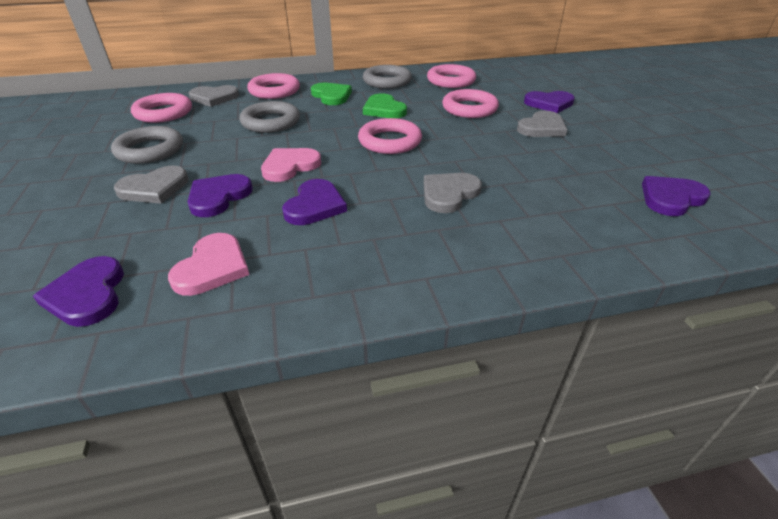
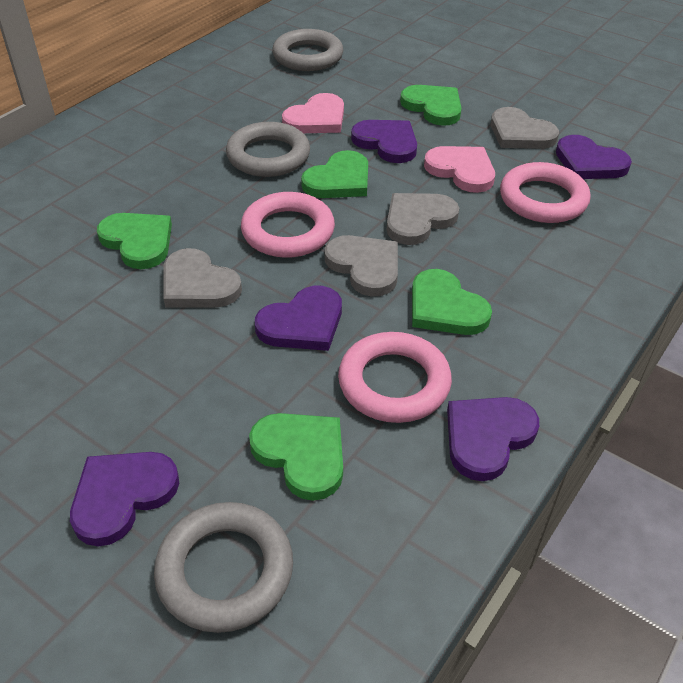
green heart: 2 -> 5
pink ring: 5 -> 3

